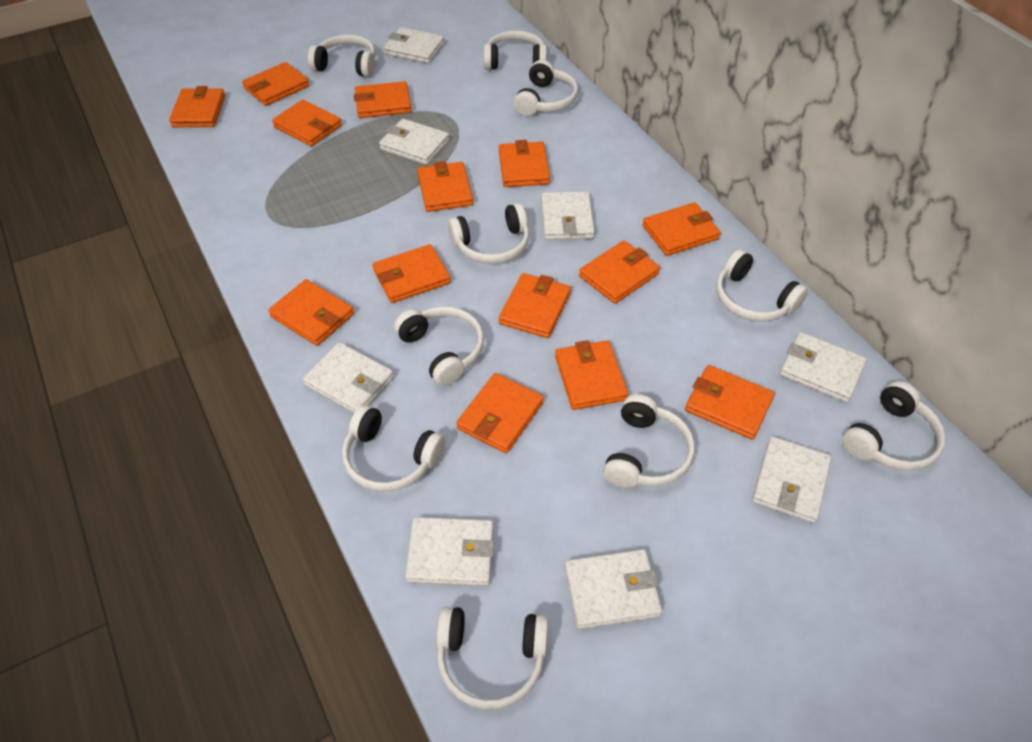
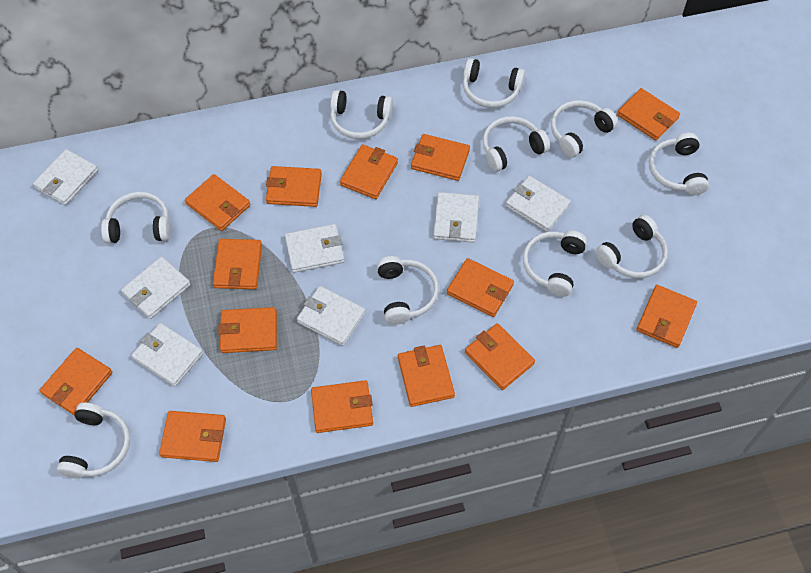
white wallet: 8 -> 7

